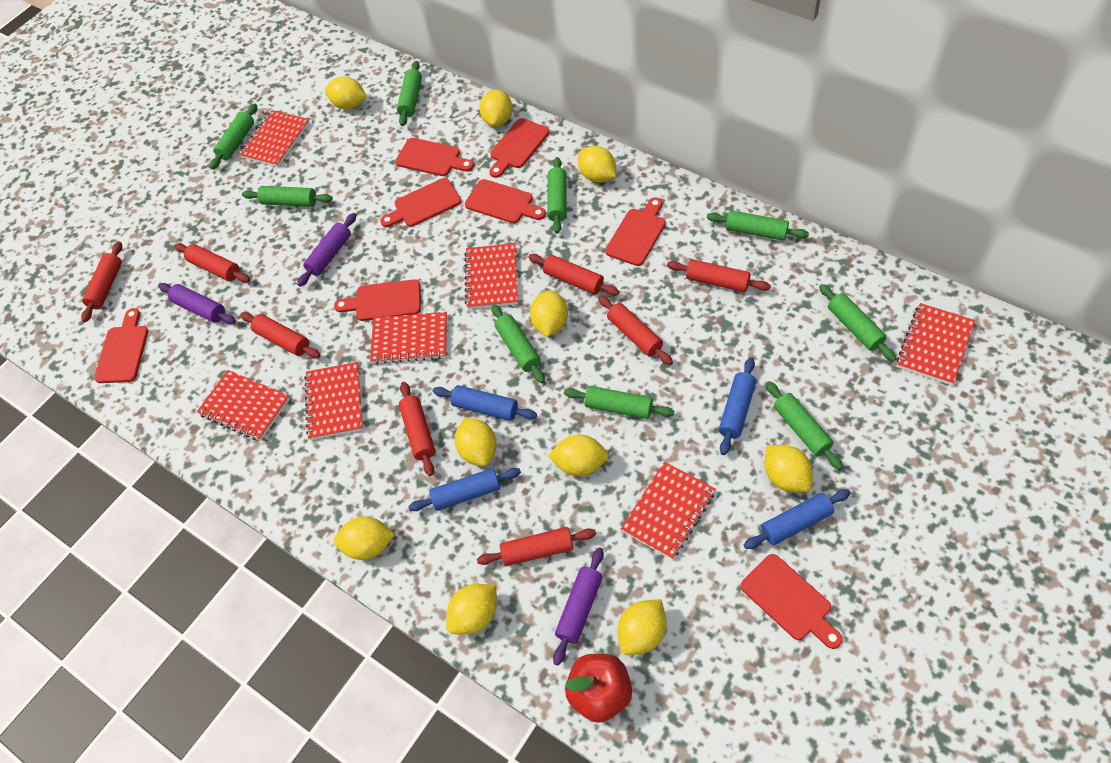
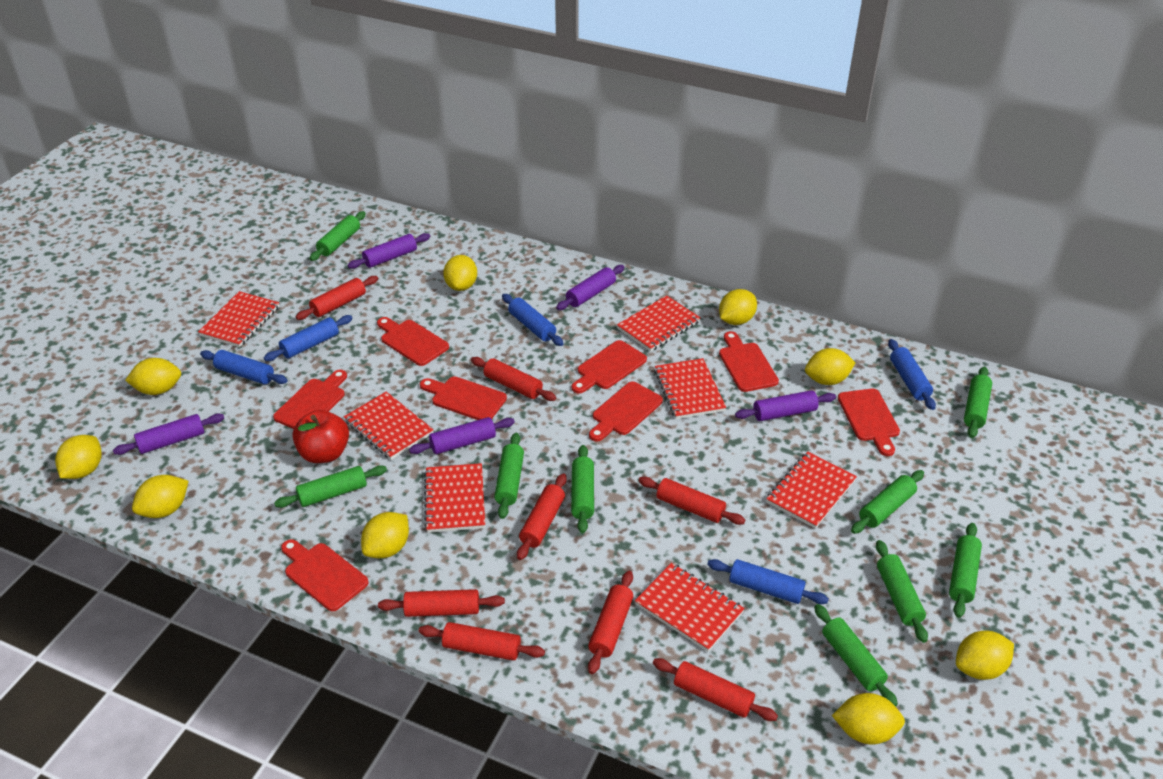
blue rolling pin: 4 -> 5
purple rolling pin: 3 -> 5
yellow lemon: 10 -> 9

